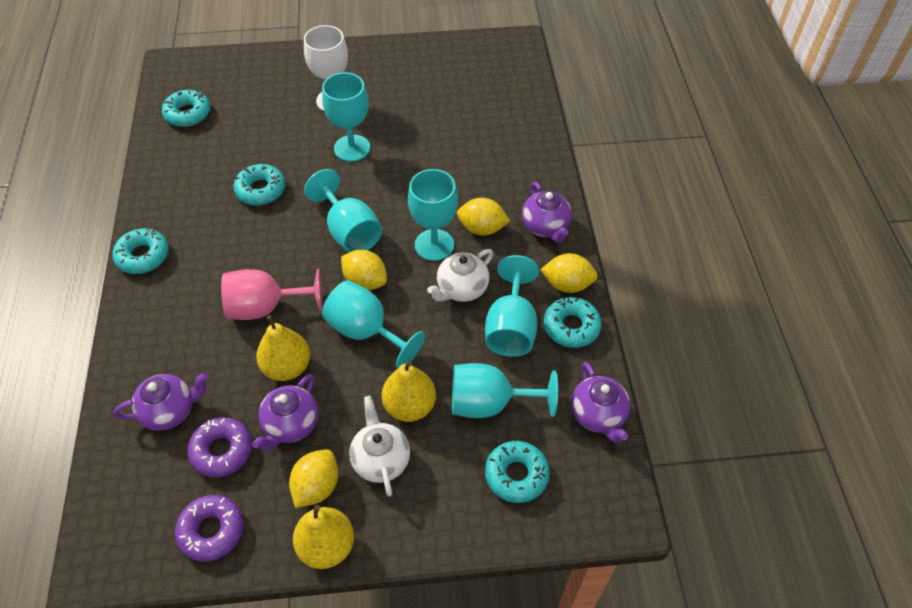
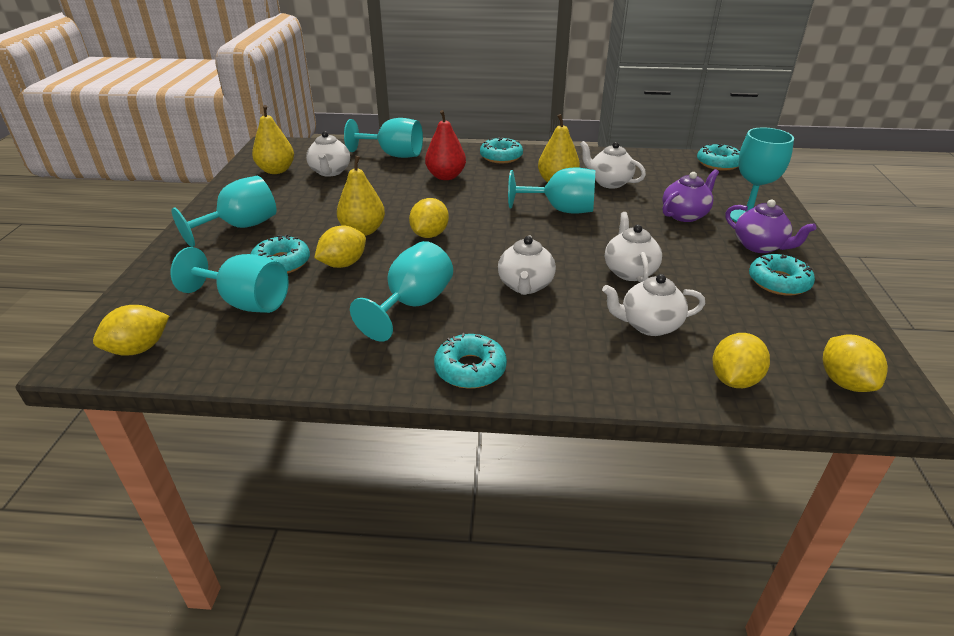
pink goblet: 1 -> 0
purple donut: 2 -> 0
purple teapot: 4 -> 2
red pear: 0 -> 1
white goblet: 1 -> 0
white teapot: 2 -> 5
yellow lemon: 4 -> 5

